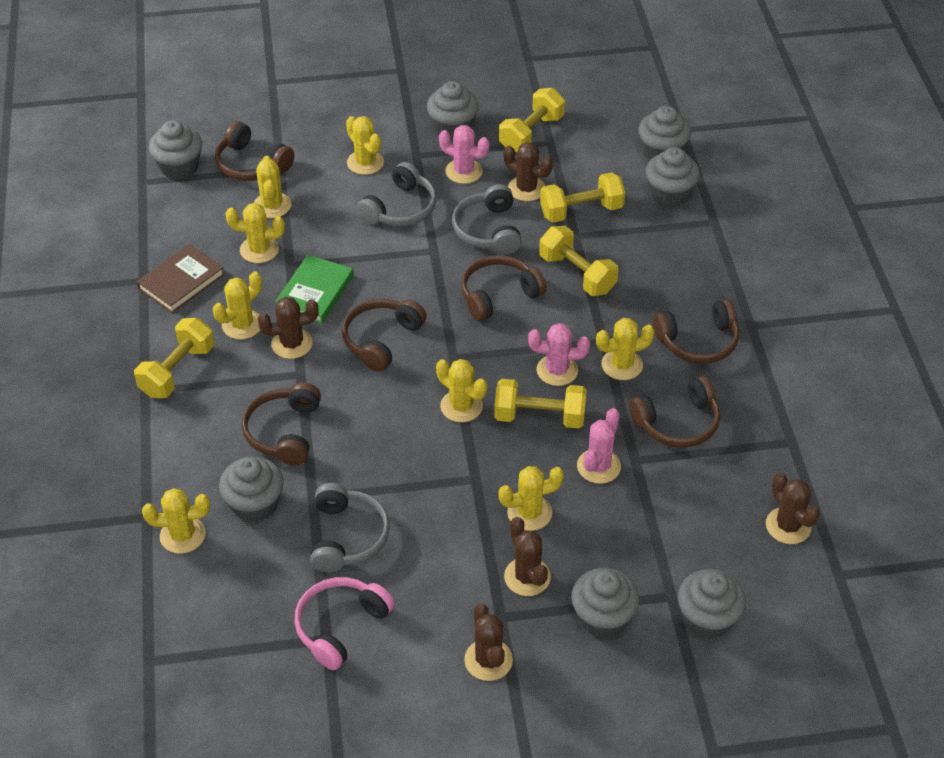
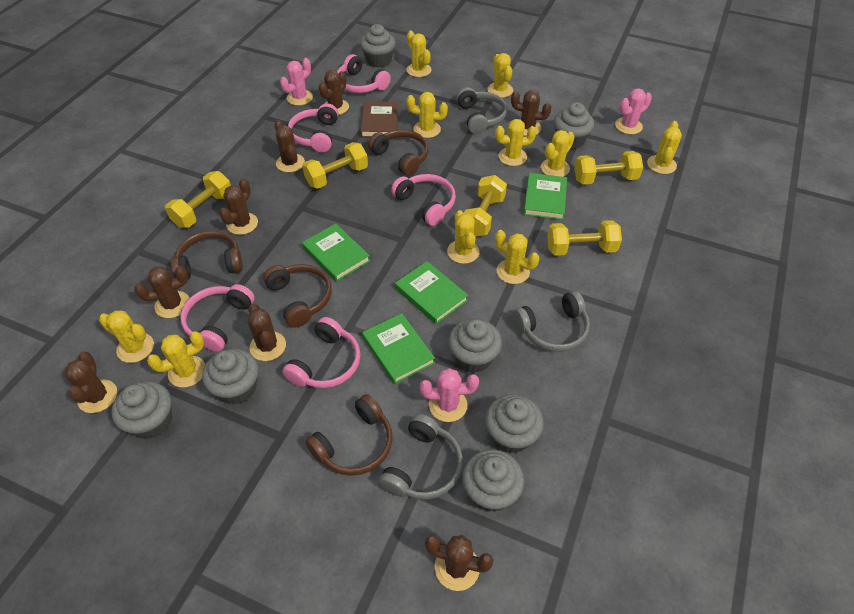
brown cactus: 5 -> 8
brown headphones: 6 -> 4
green book: 1 -> 4
pink headphones: 1 -> 5
yellow cactus: 8 -> 10

